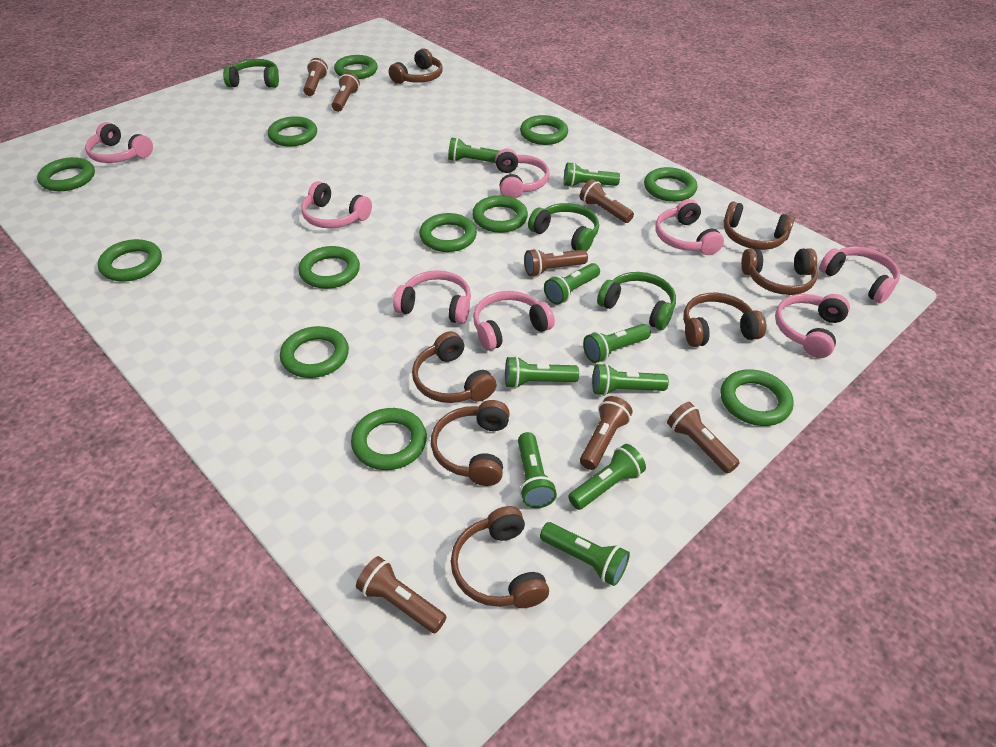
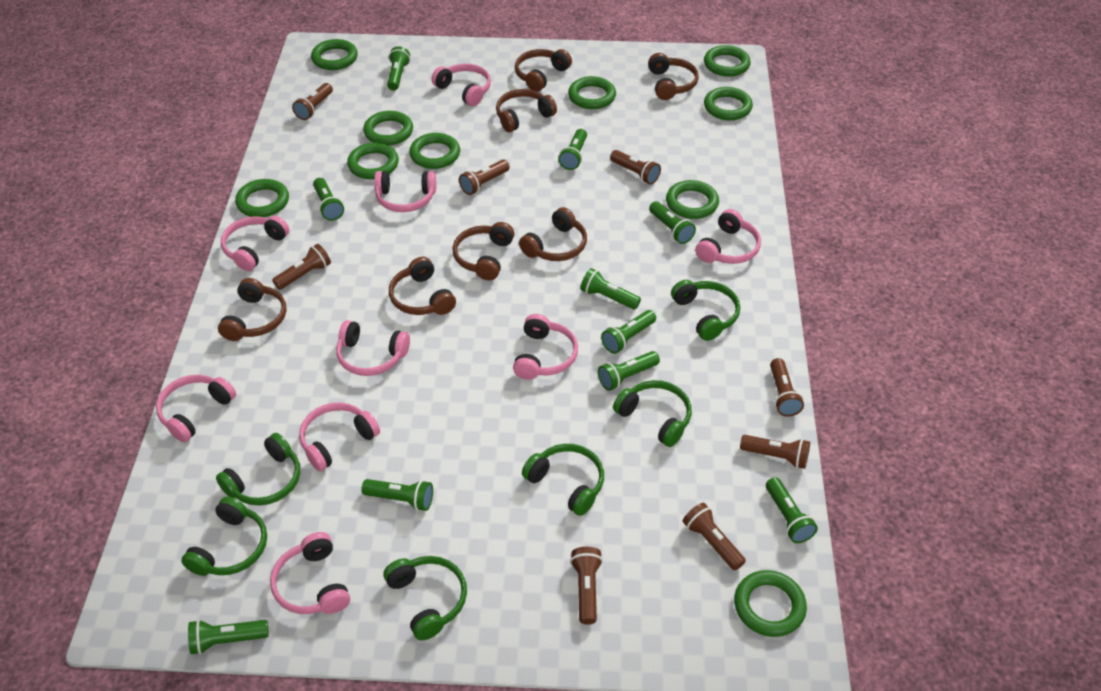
brown flashlight: 7 -> 8
green flashlight: 9 -> 10
green headphones: 3 -> 6
green ring: 12 -> 10
pink headphones: 8 -> 9

